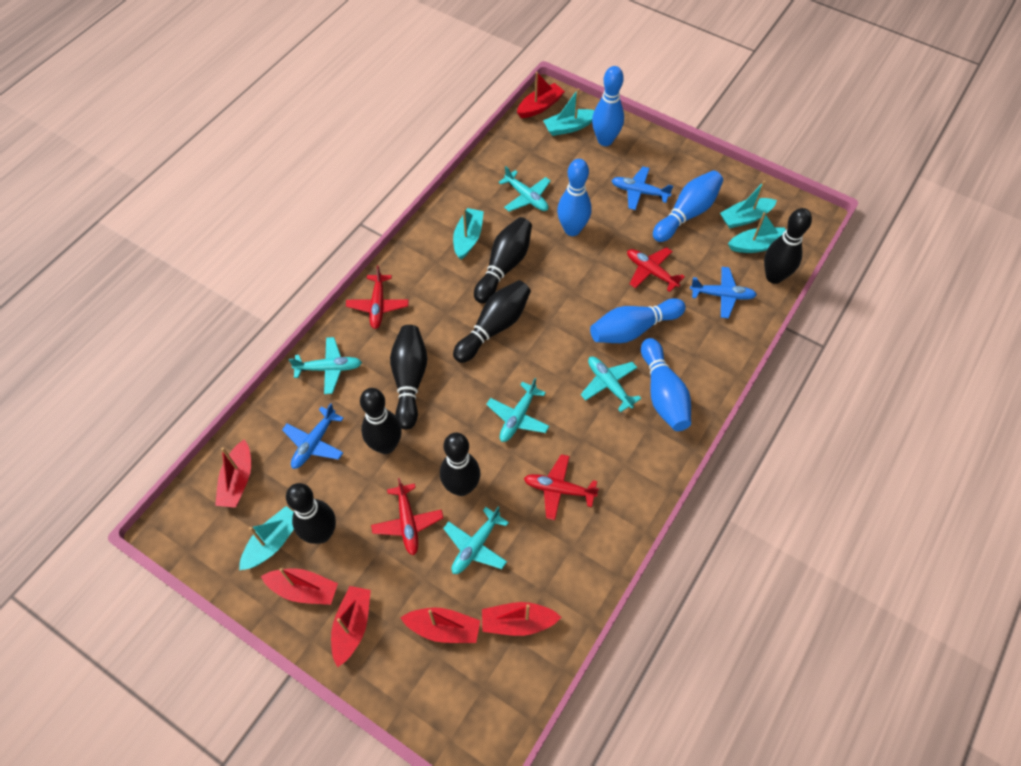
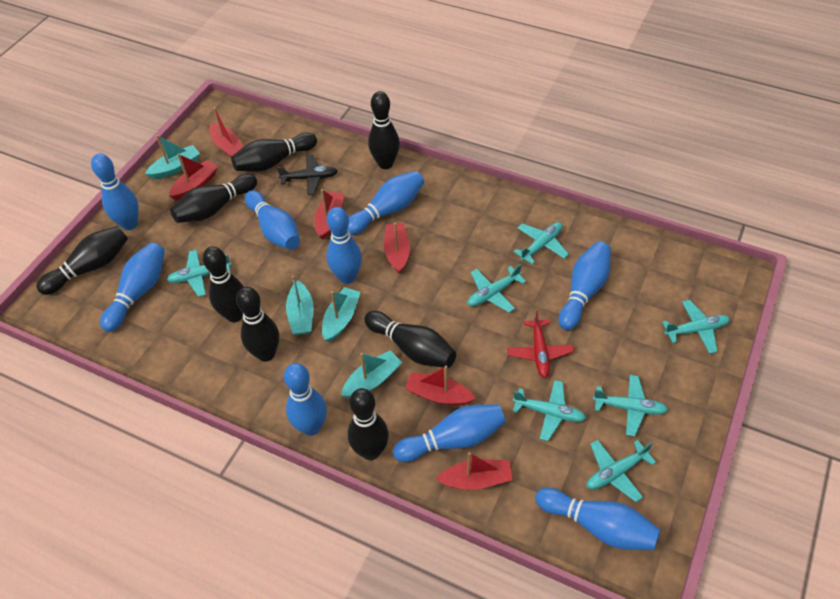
black bowling pin: 7 -> 8
black plane: 0 -> 1
blue bowling pin: 5 -> 9
blue plane: 3 -> 0
red plane: 4 -> 1
turquoise boat: 5 -> 4
turquoise plane: 5 -> 7

